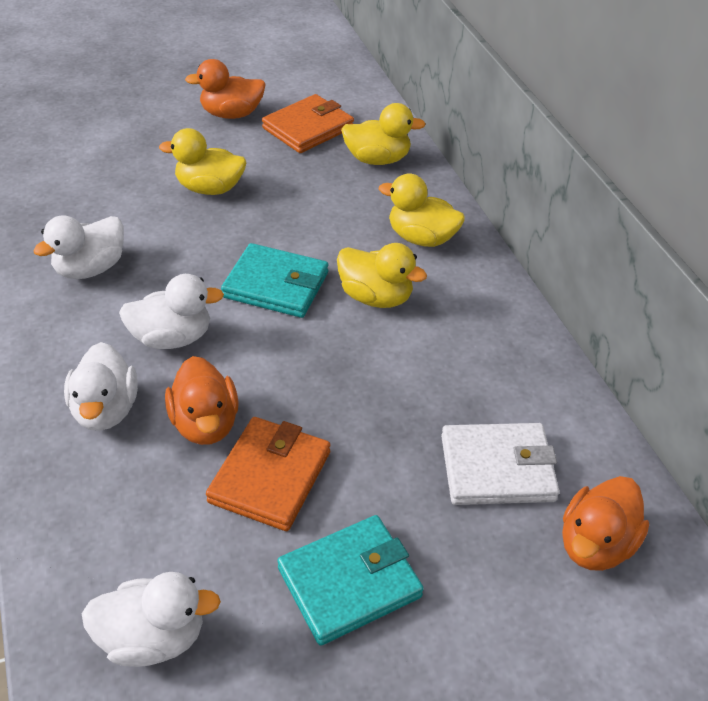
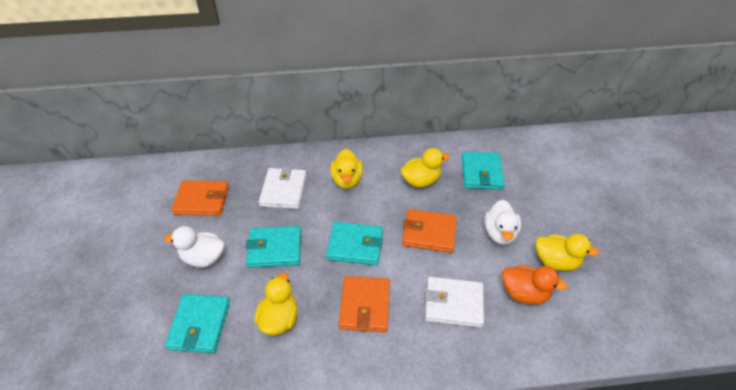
orange duck: 3 -> 1
orange wallet: 2 -> 3
turquoise wallet: 2 -> 4
white duck: 4 -> 2
white wallet: 1 -> 2

